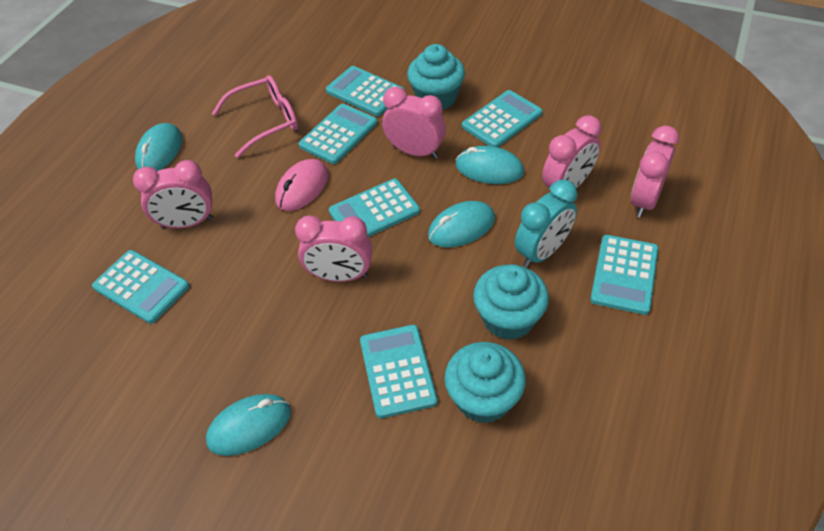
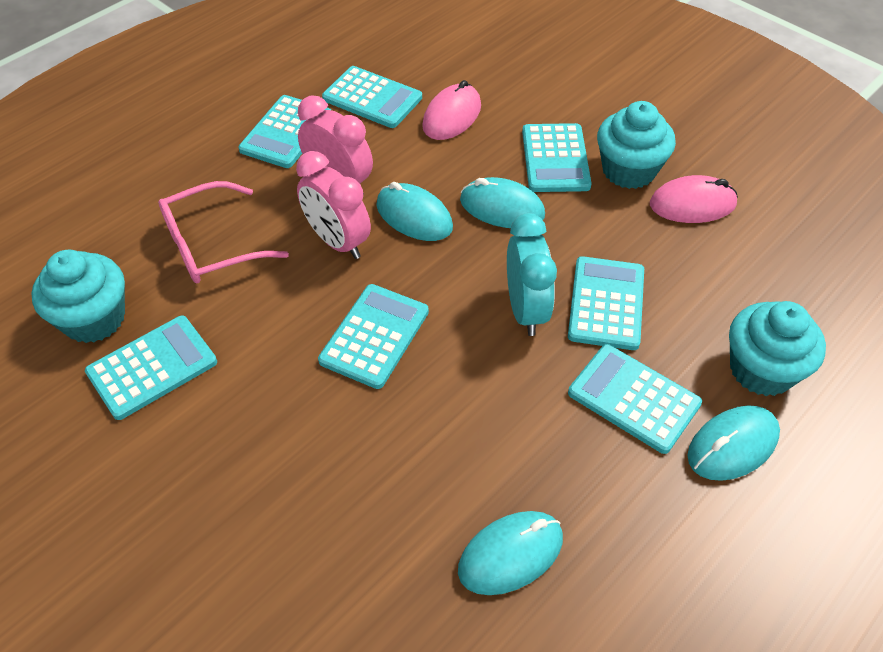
pink clock: 5 -> 2
pink mouse: 1 -> 2

